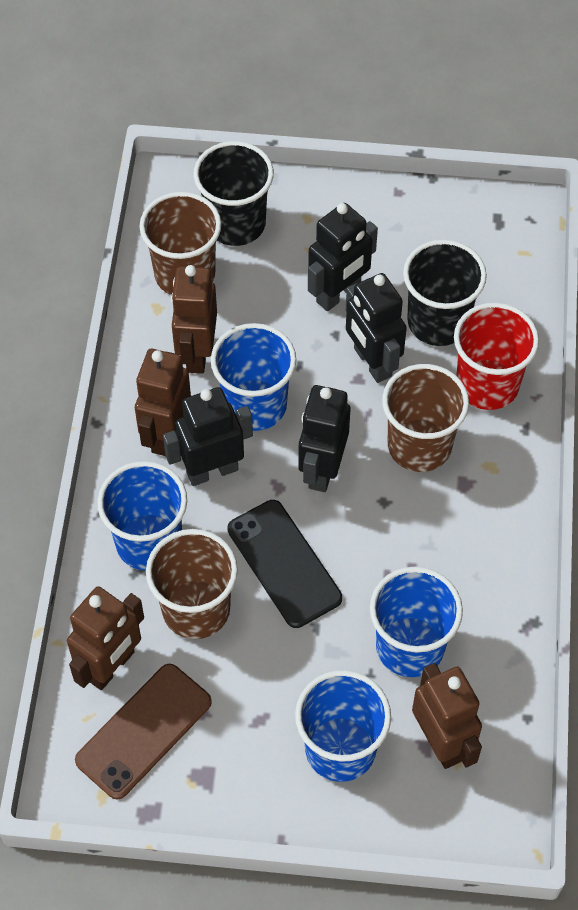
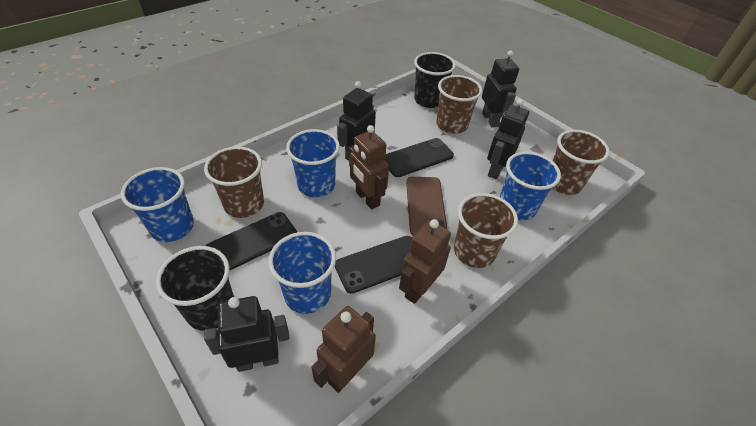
black phone: 1 -> 3
brown cup: 3 -> 4
brown robot: 4 -> 3
red cup: 1 -> 0

